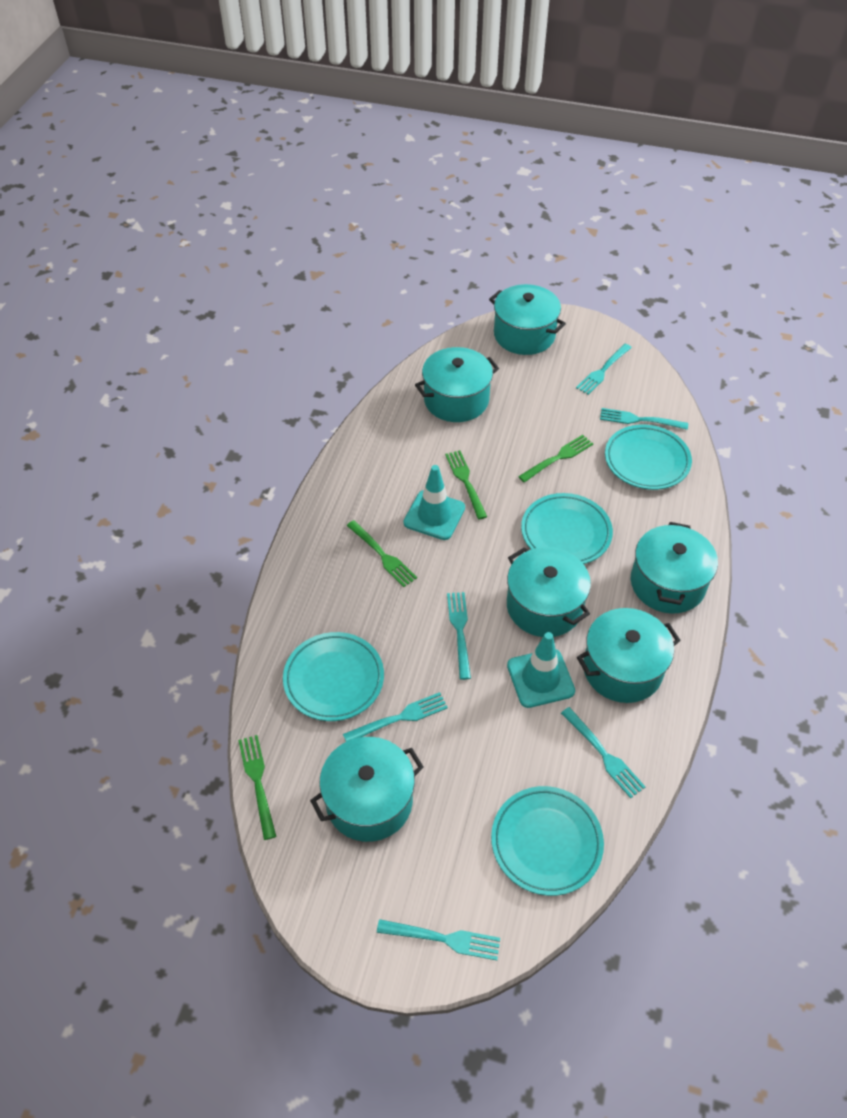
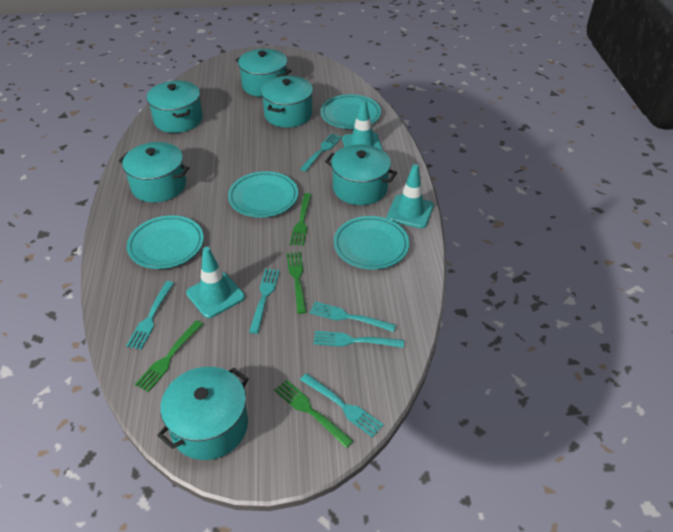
turquoise traffic cone: 2 -> 3

